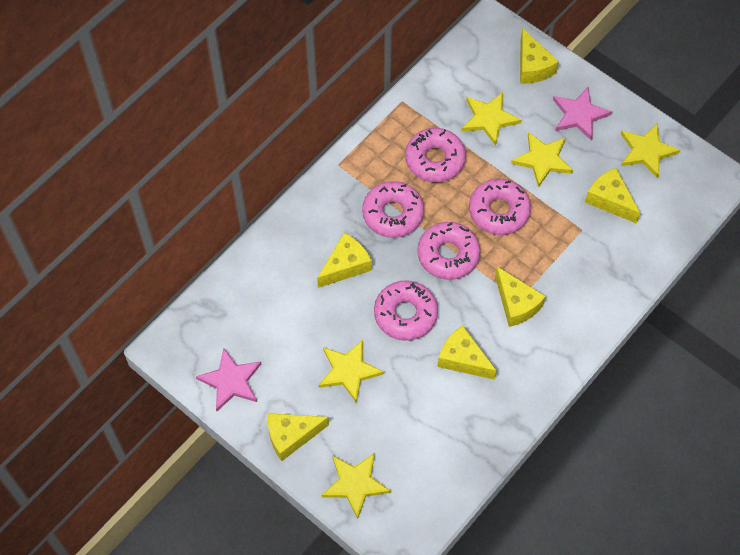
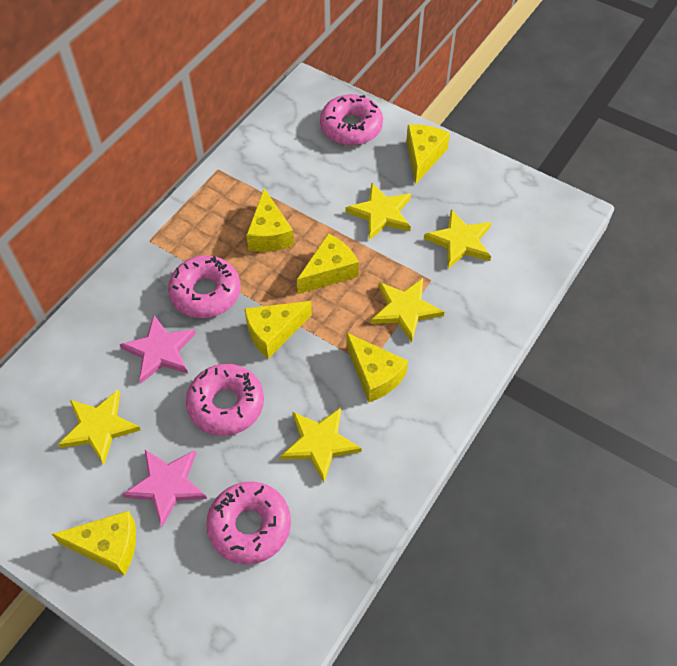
pink donut: 5 -> 4

